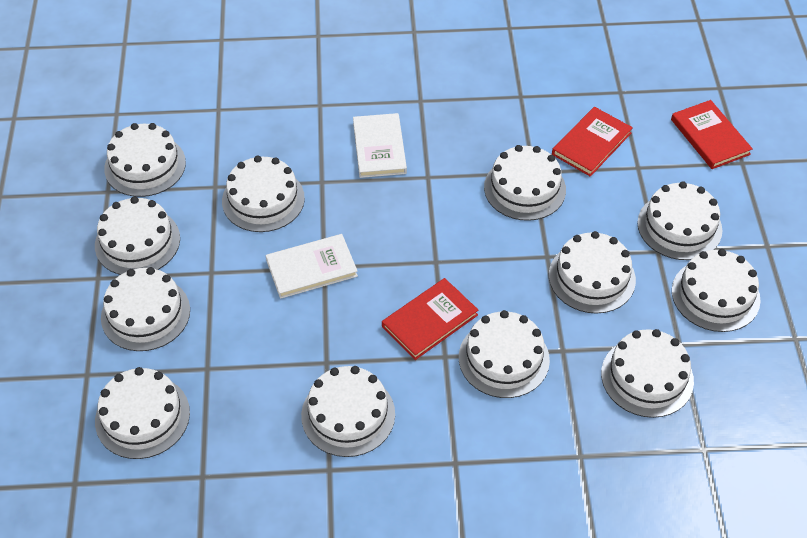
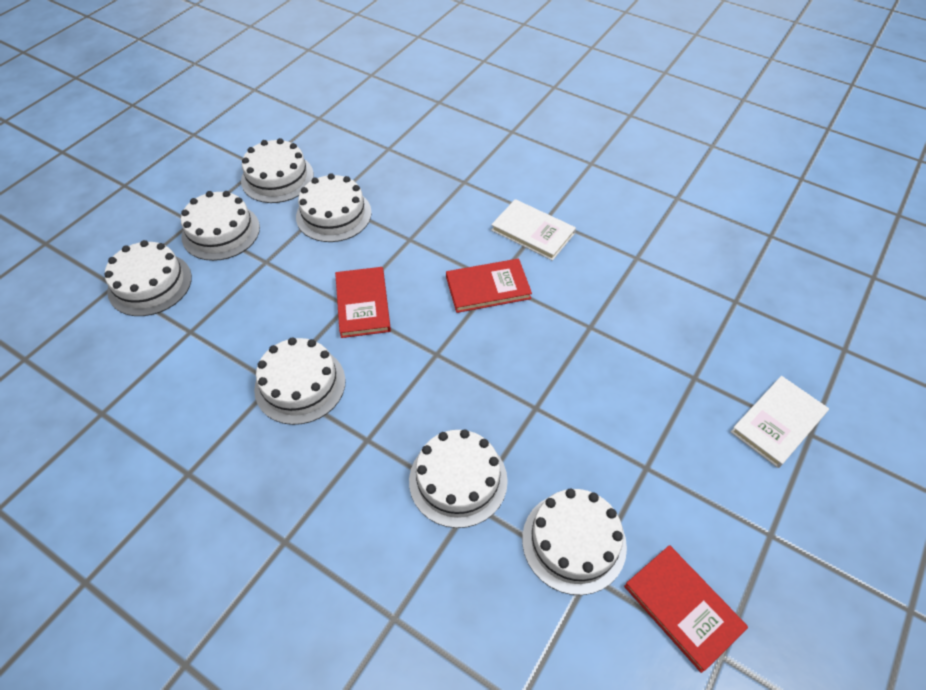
white cake: 12 -> 7

